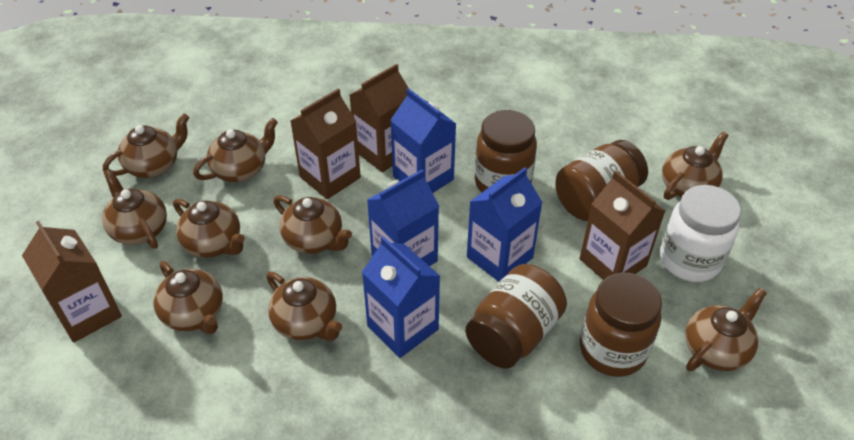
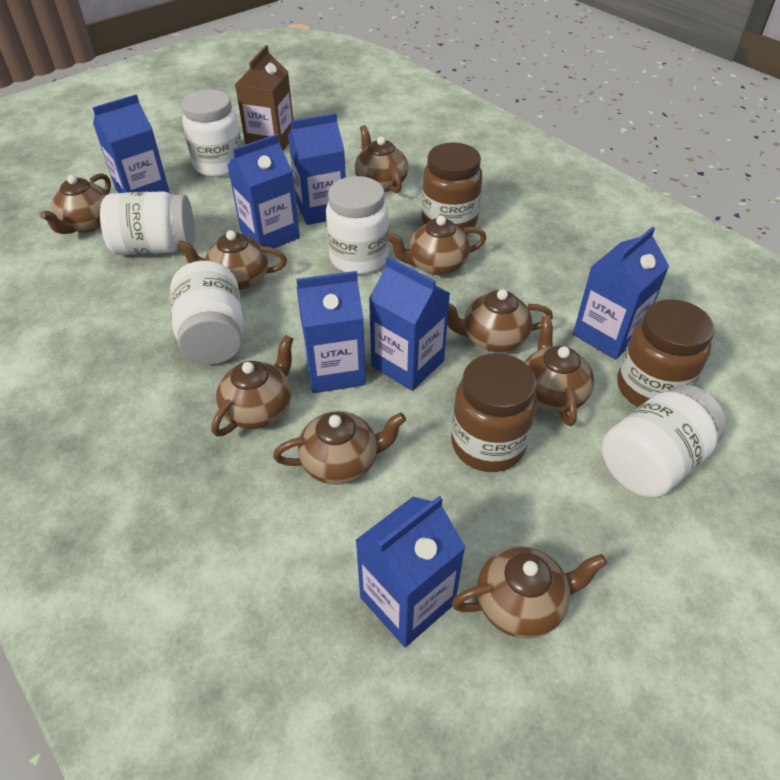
blue carton: 4 -> 7
brown carton: 4 -> 1
brown jar: 4 -> 3
white jar: 1 -> 5

